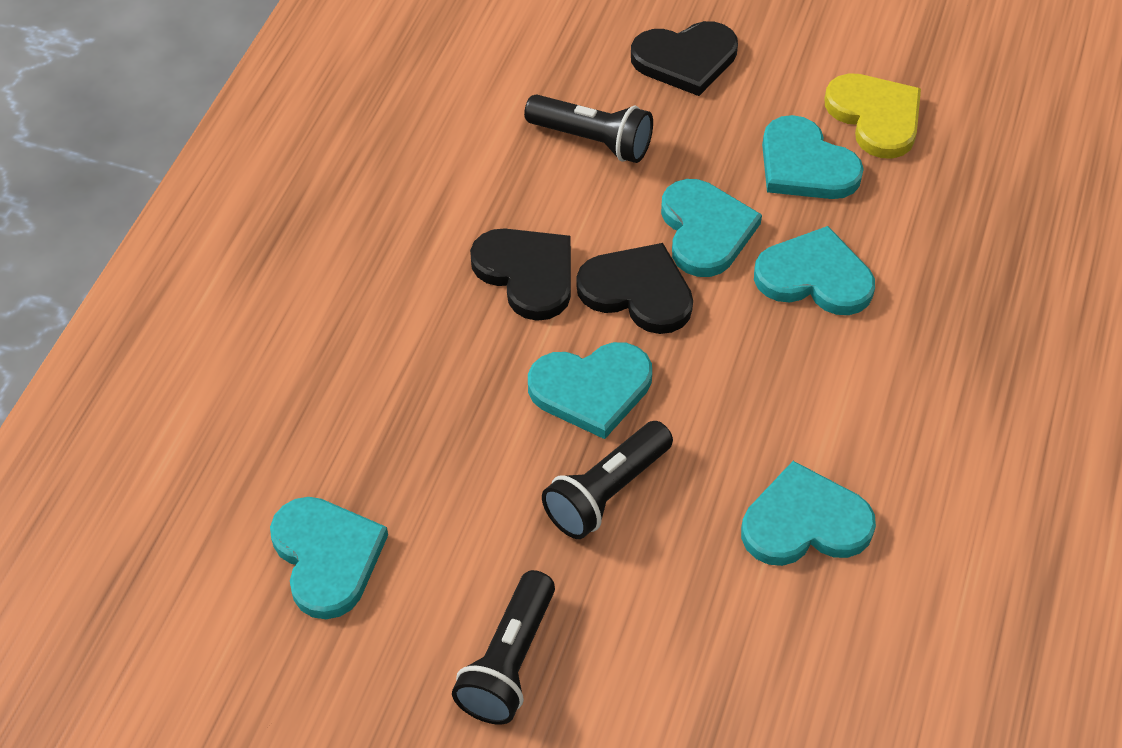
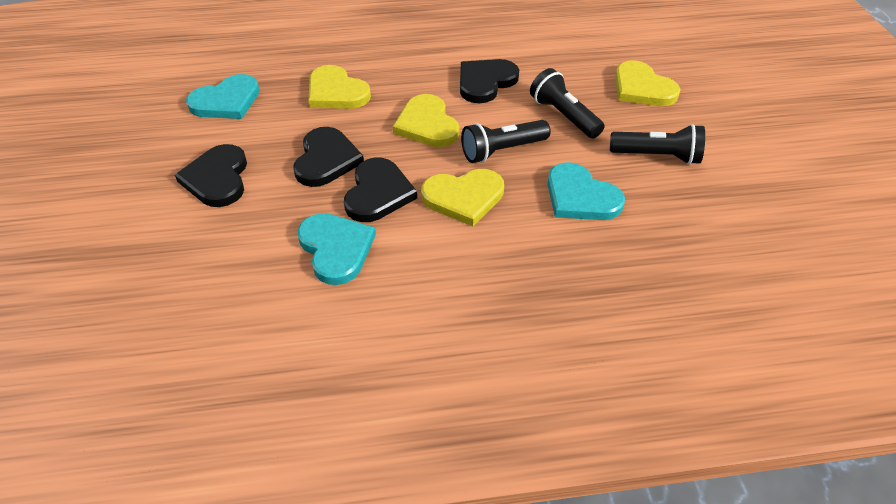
black heart: 3 -> 4
turquoise heart: 6 -> 3
yellow heart: 1 -> 4

